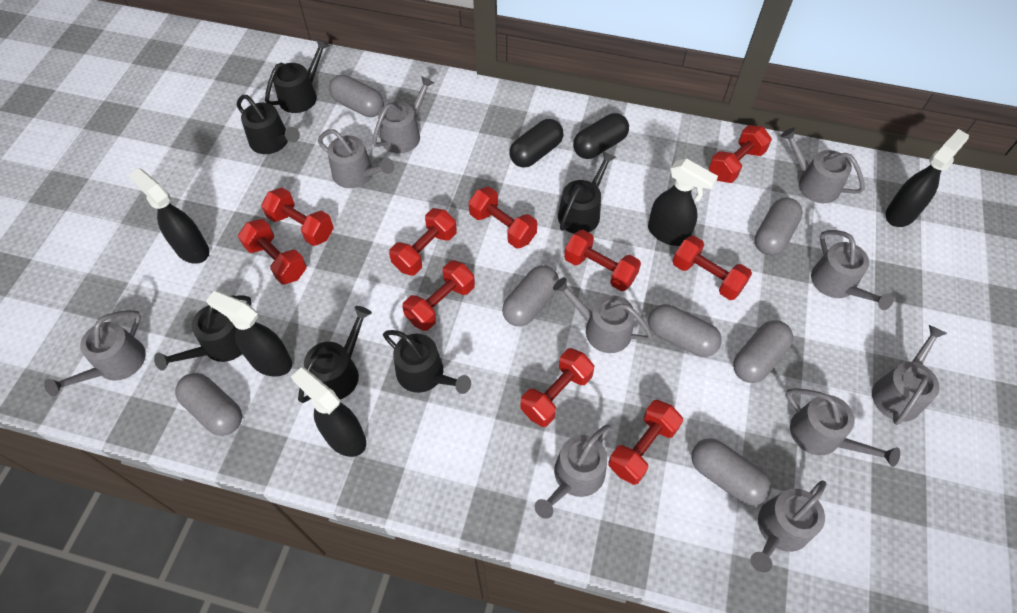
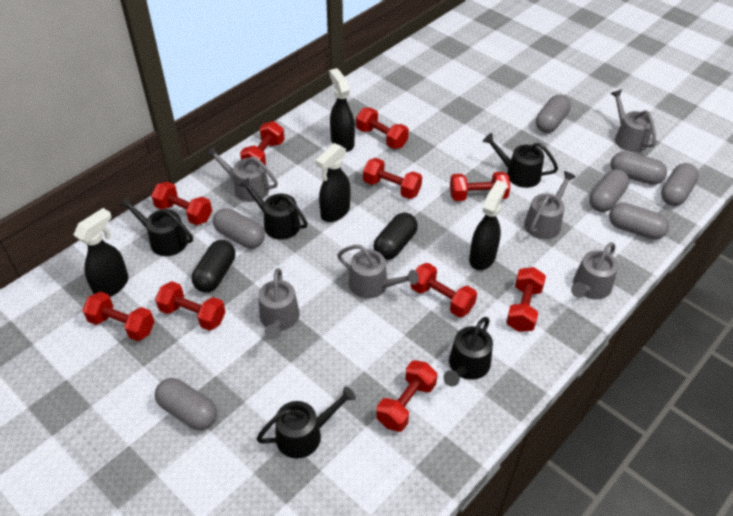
black spray bottle: 5 -> 4
black watering can: 6 -> 5
grey watering can: 10 -> 6

